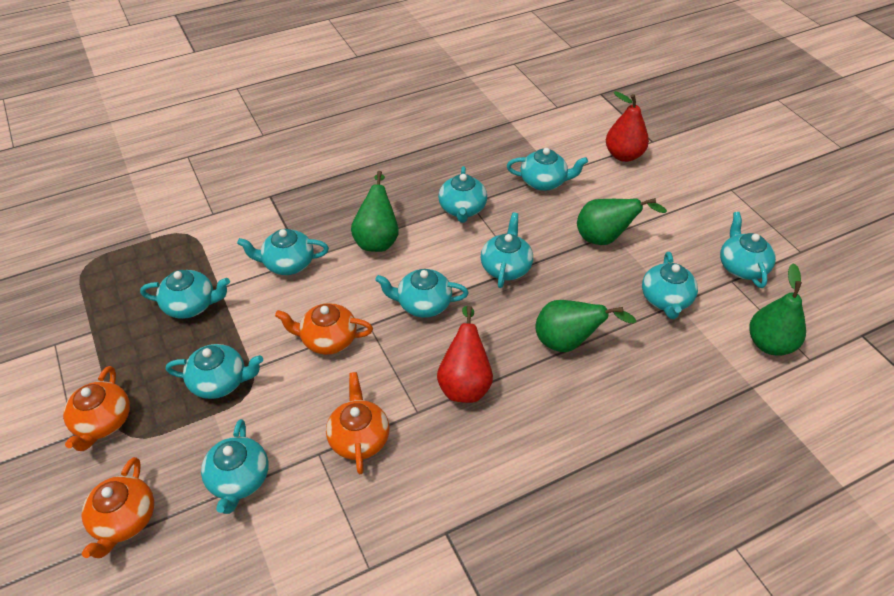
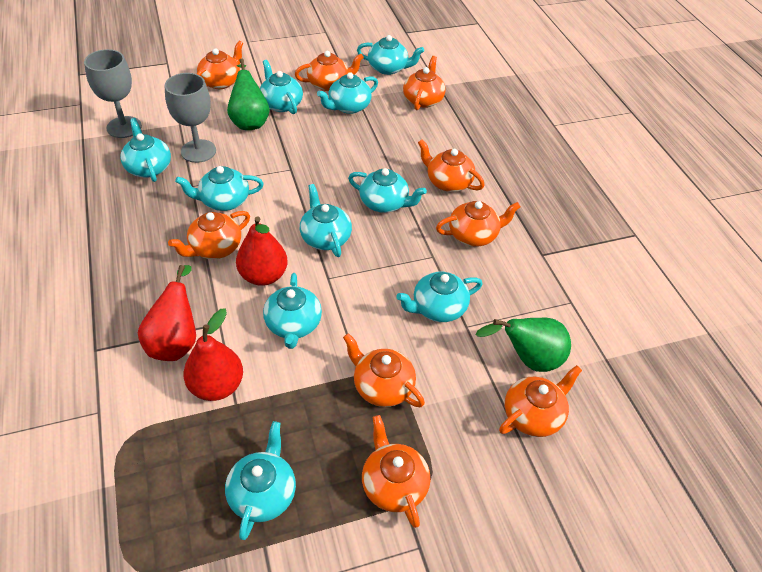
green pear: 4 -> 2
grey goblet: 0 -> 2
orange teapot: 4 -> 9
red pear: 2 -> 3

